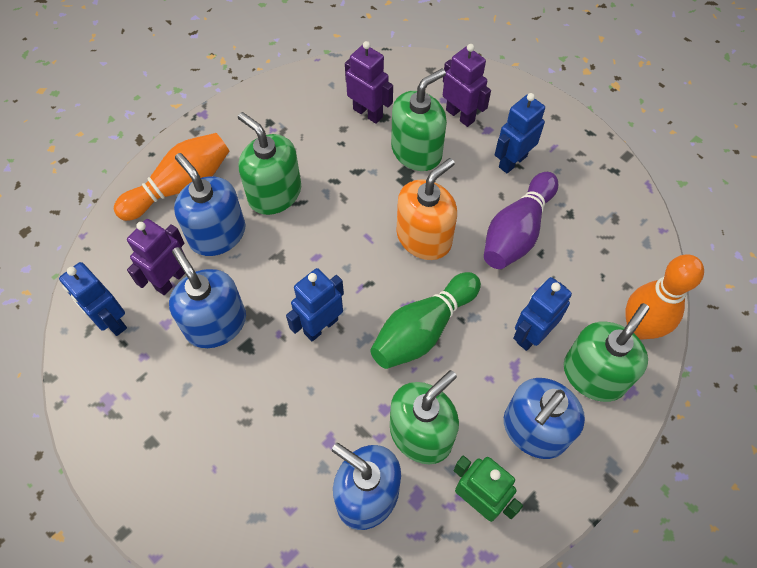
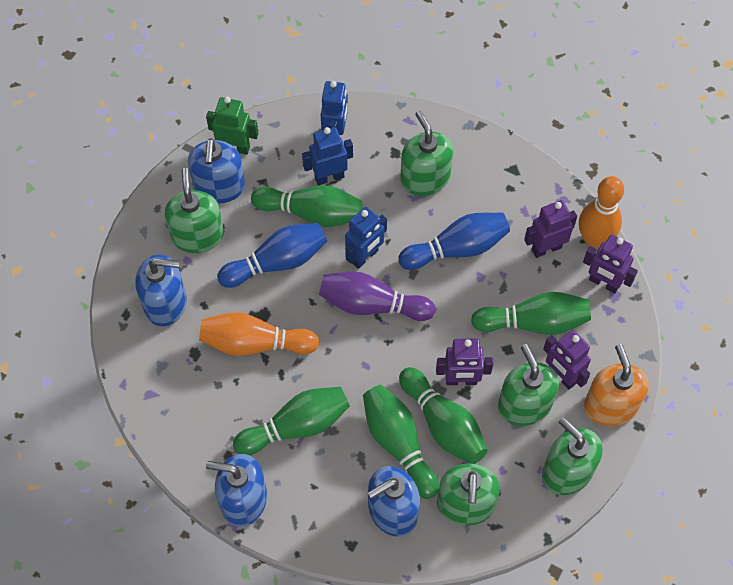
blue bowling pin: 0 -> 2
blue robot: 4 -> 3
green bowling pin: 1 -> 5
green soap dispenser: 4 -> 5
purple robot: 3 -> 4

